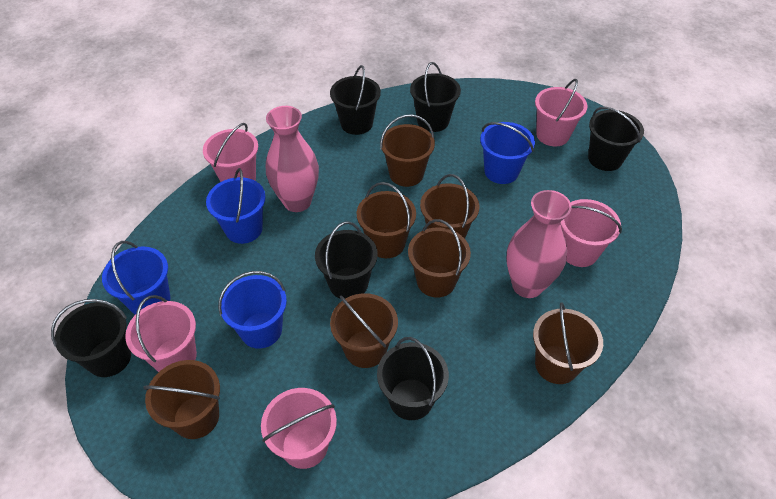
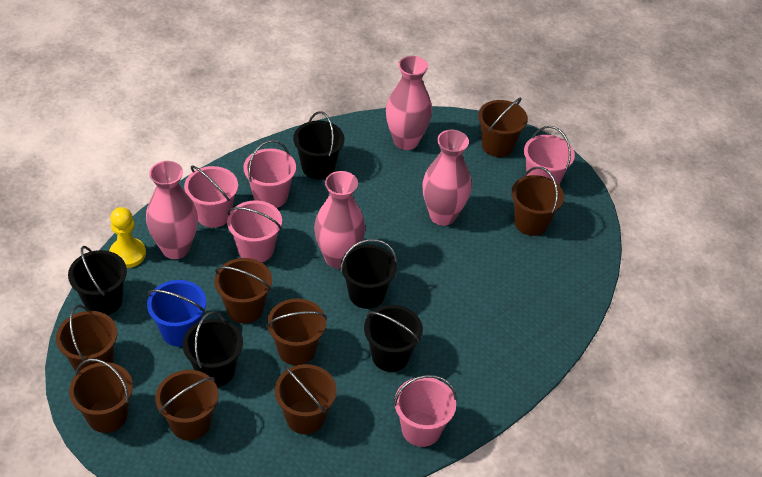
black bucket: 6 -> 5
blue bucket: 4 -> 1
brown bucket: 7 -> 8
pink vase: 2 -> 4
yellow pawn: 0 -> 1

